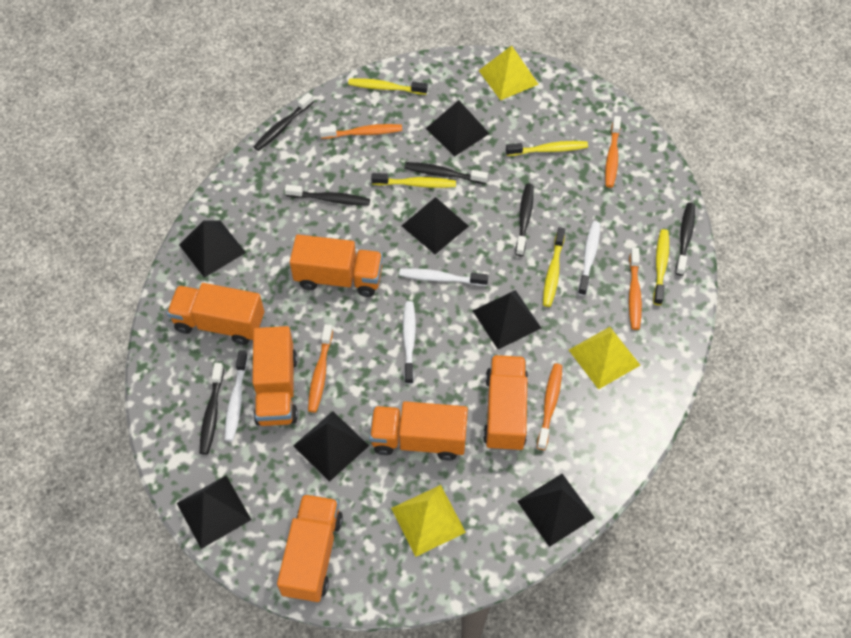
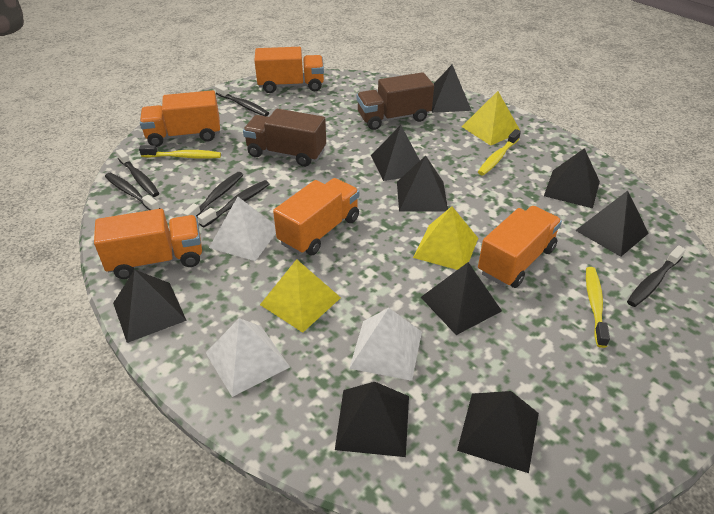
black pyramid: 7 -> 9
brown truck: 0 -> 2
orange toothbrush: 5 -> 0
orange truck: 6 -> 5
white pyramid: 0 -> 3
white toothbrush: 4 -> 0
yellow toothbrush: 5 -> 3

